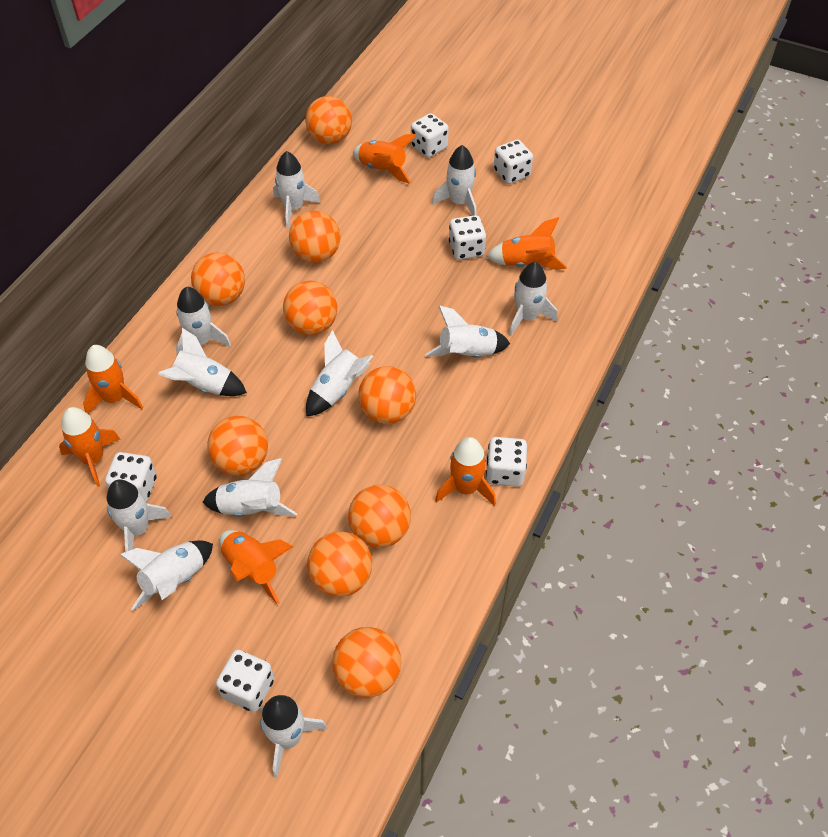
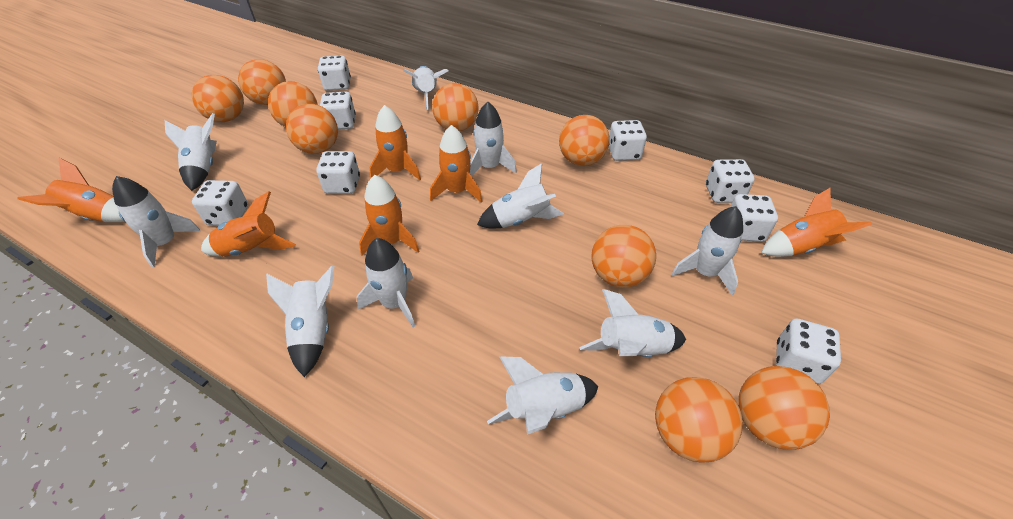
white dice: 6 -> 8
white rocket: 11 -> 10

